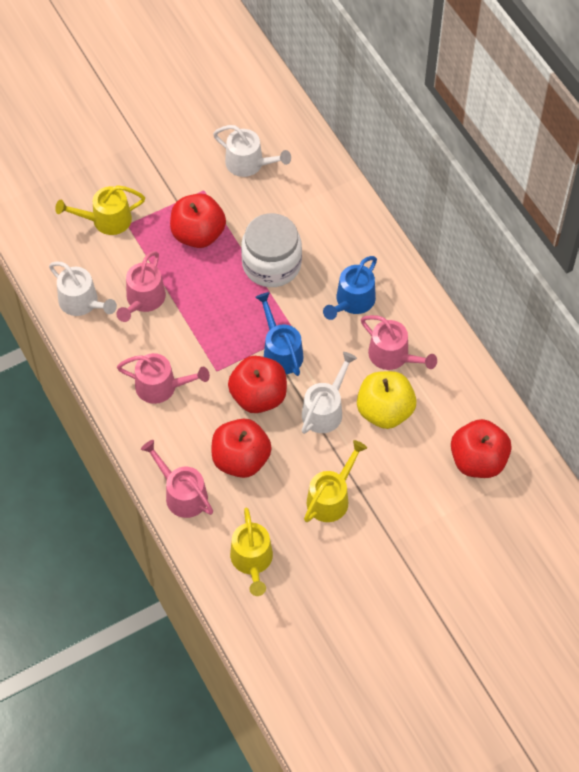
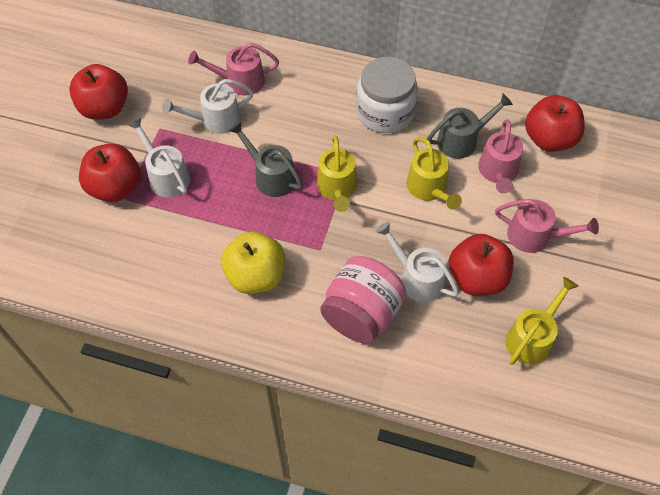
blue watering can: 2 -> 0
grey watering can: 0 -> 2
pink jar: 0 -> 1
pink watering can: 4 -> 3

